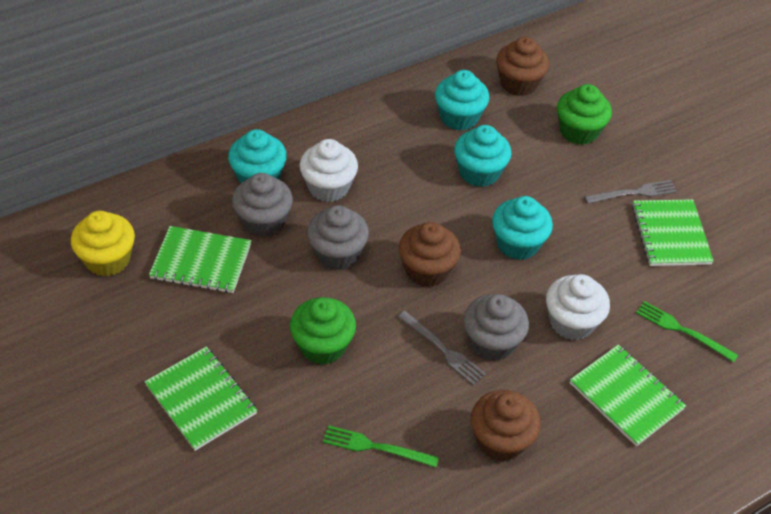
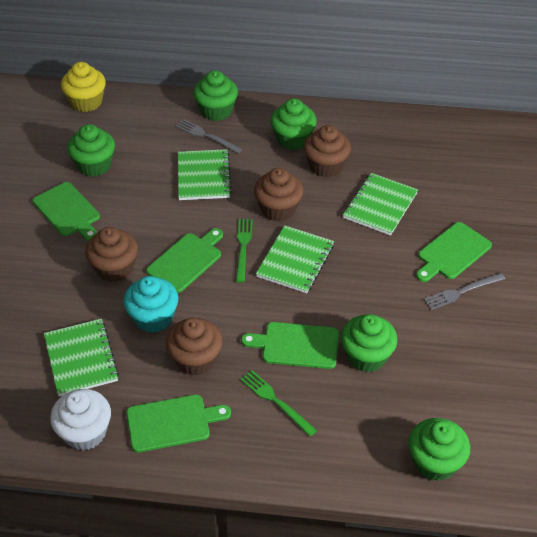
brown cupcake: 3 -> 4
green cupcake: 2 -> 5
green cutting board: 0 -> 5
grey cupcake: 3 -> 0
turquoise cupcake: 4 -> 1
white cupcake: 2 -> 1

